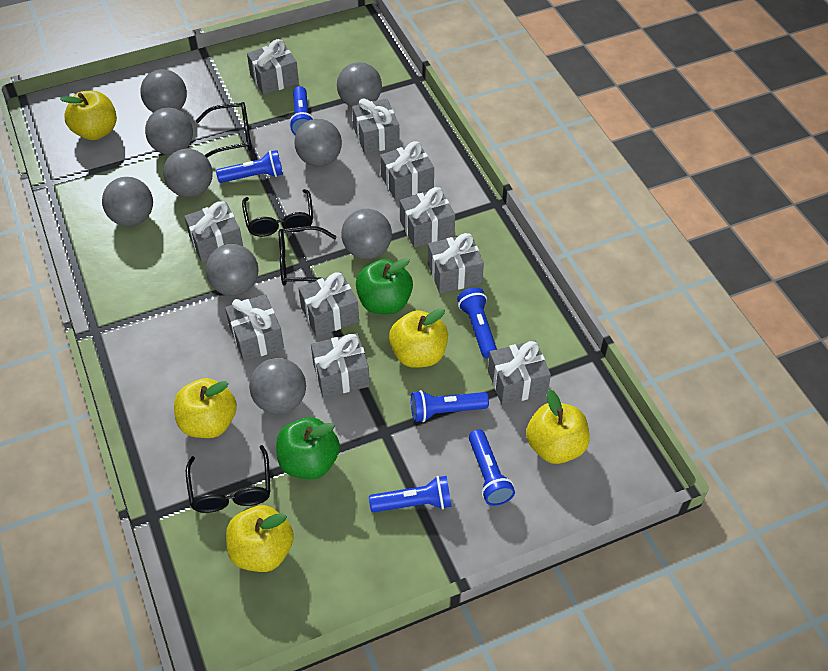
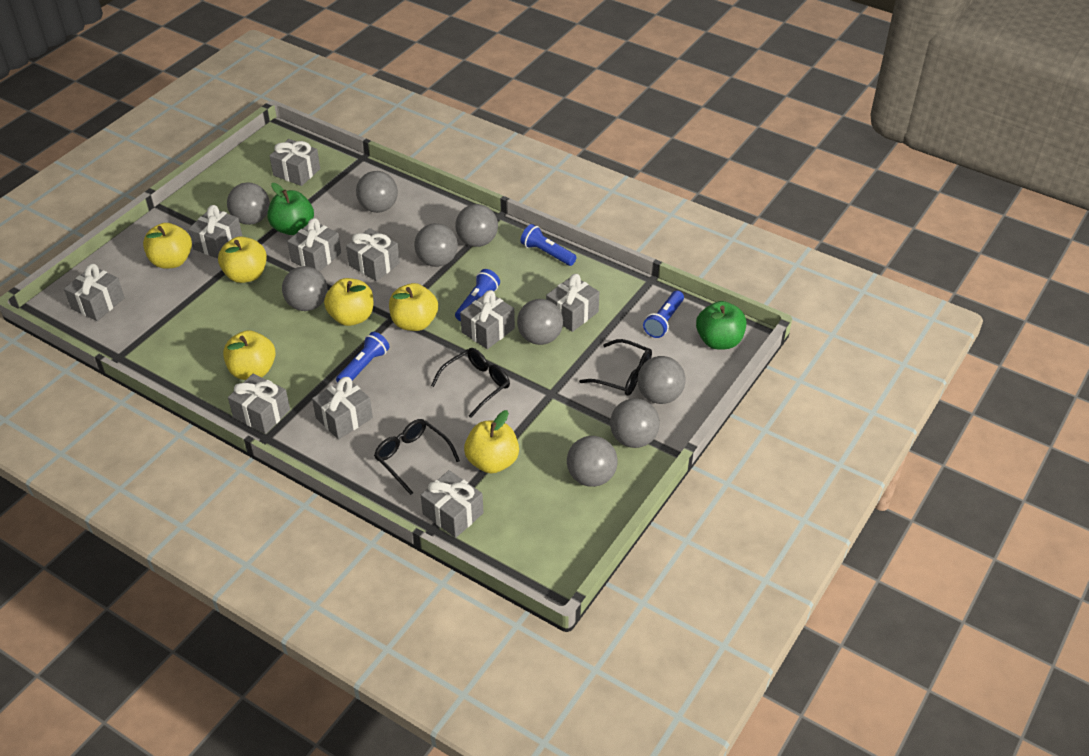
black glasses: 4 -> 3
blue flashlight: 6 -> 4
yellow apple: 5 -> 6

